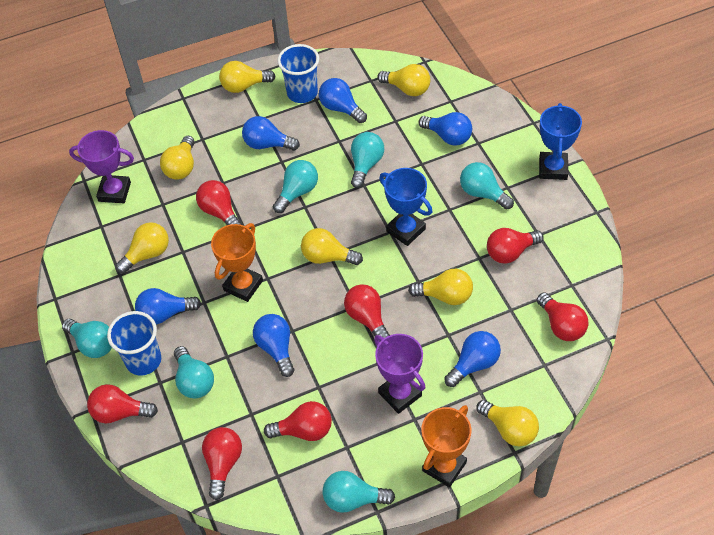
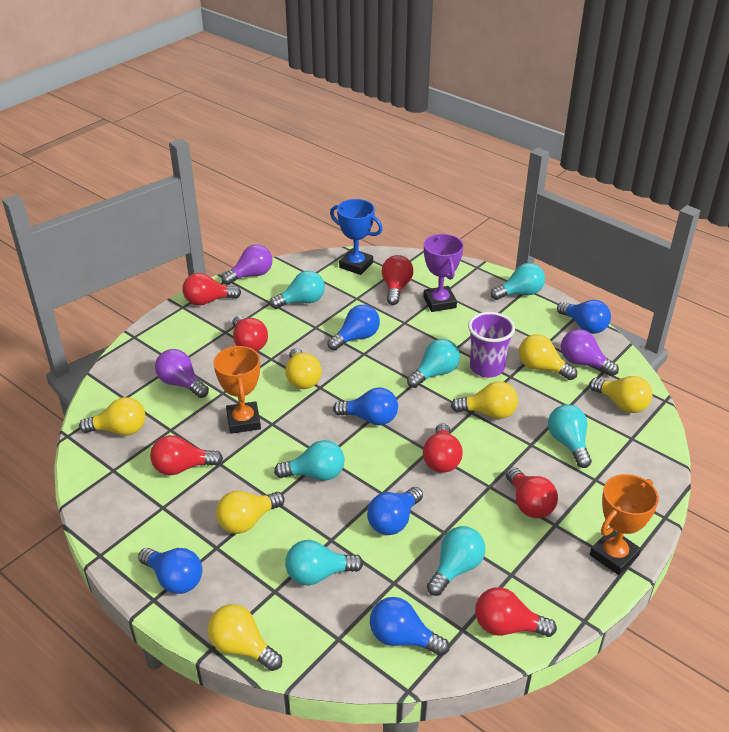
blue cup: 2 -> 0
blue trophy: 2 -> 1
purple cup: 0 -> 1
purple light bulb: 0 -> 3
purple trophy: 2 -> 1
turquoise light bulb: 6 -> 7

